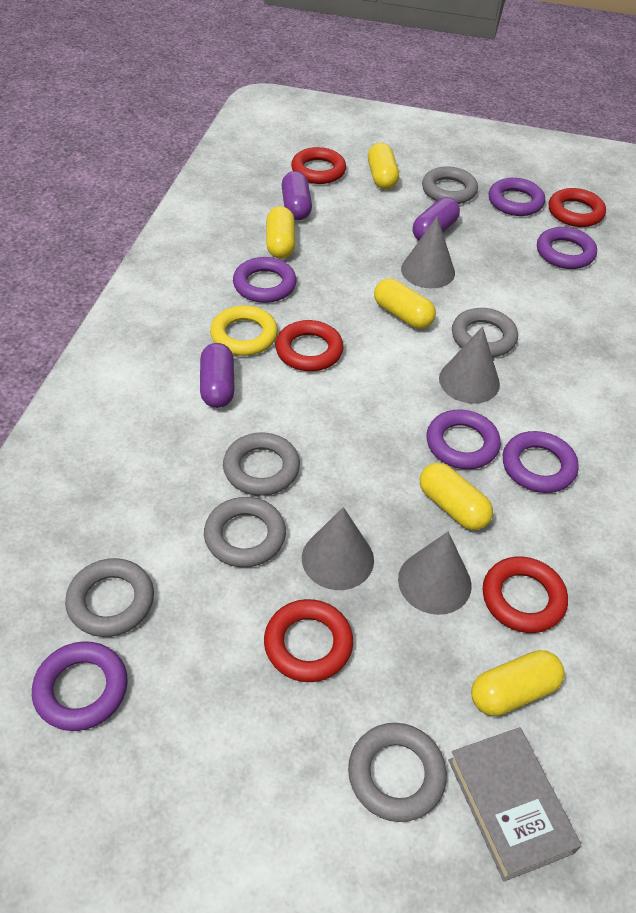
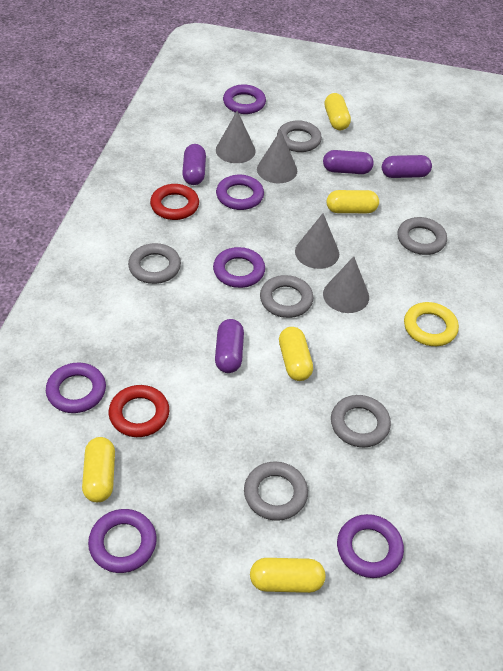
grey book: 1 -> 0
purple capsule: 3 -> 4
red ring: 5 -> 2

